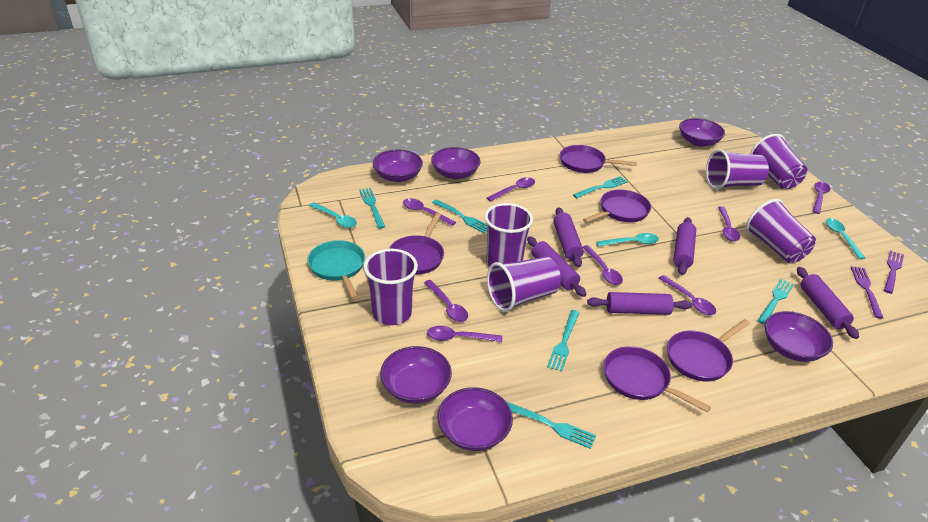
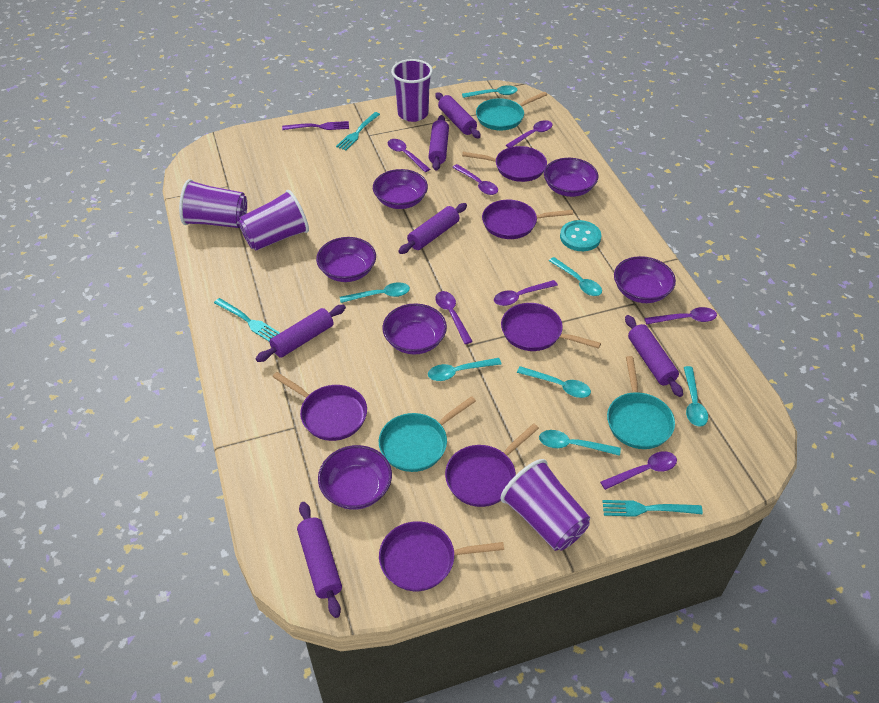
purple cup: 6 -> 4
purple fork: 2 -> 1
purple pan: 5 -> 6
purple rolling pin: 5 -> 6
purple spoon: 8 -> 7
turquoise button: 0 -> 1
turquoise fork: 6 -> 3
turquoise pan: 1 -> 3
turquoise spoon: 3 -> 7

